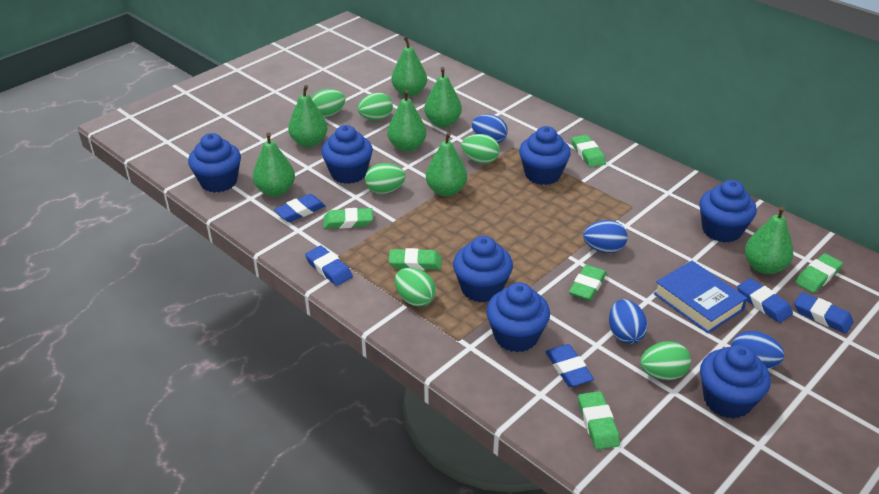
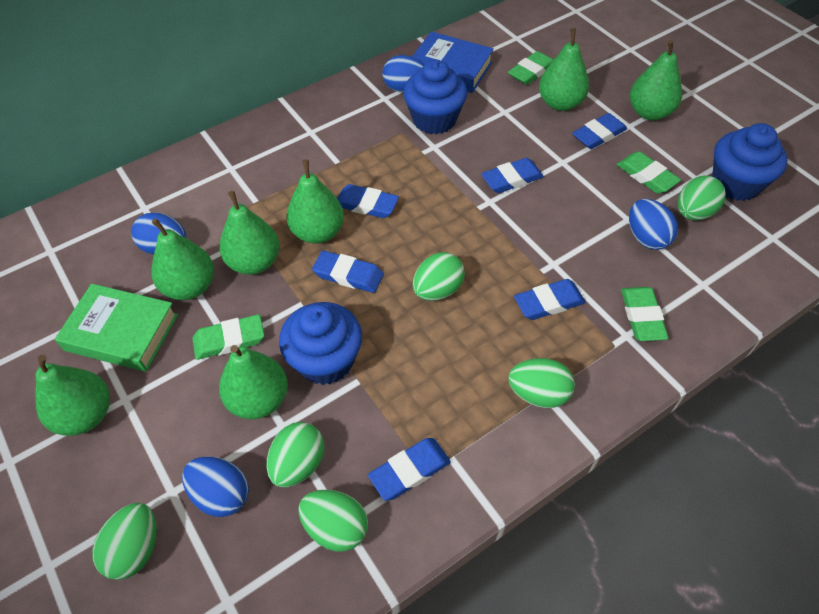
blue cupcake: 7 -> 3
blue eraser: 5 -> 6
green book: 0 -> 1
green eraser: 6 -> 4

